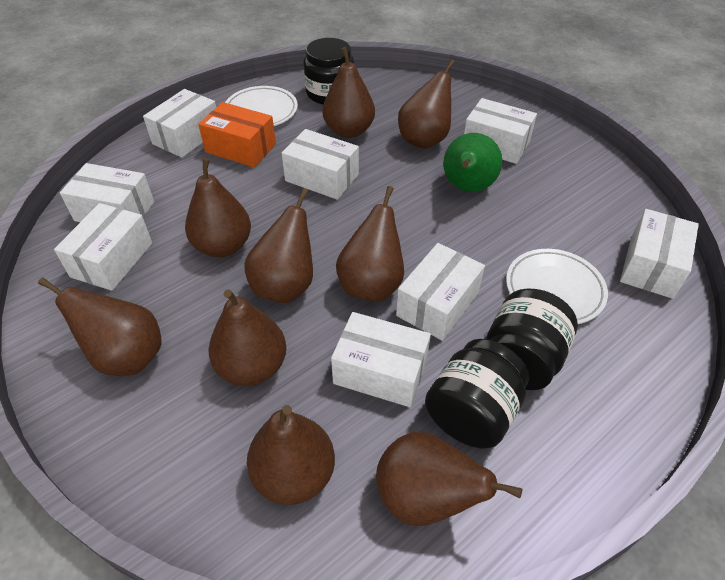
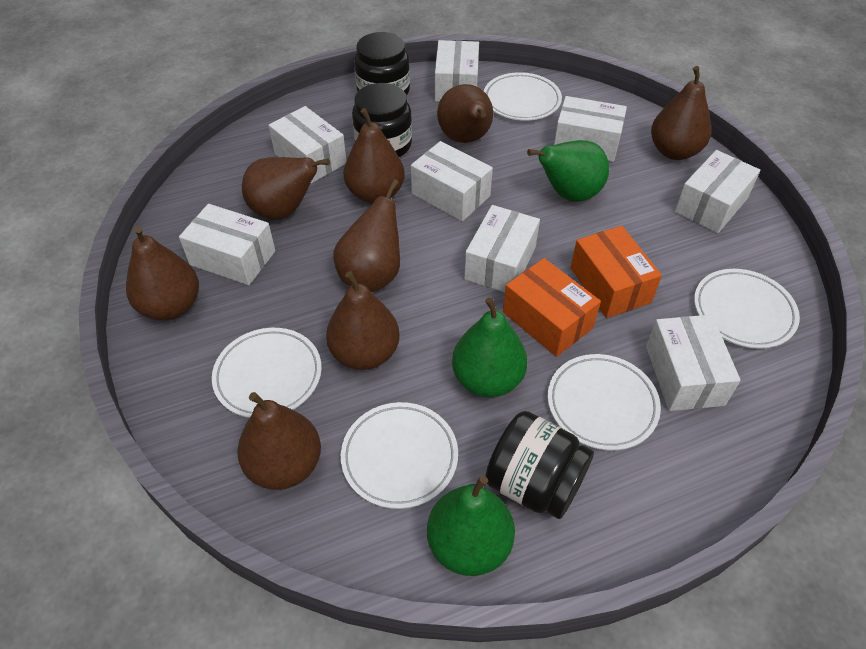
brown pear: 9 -> 8
green pear: 1 -> 3
orange box: 1 -> 2
white plate: 2 -> 5

